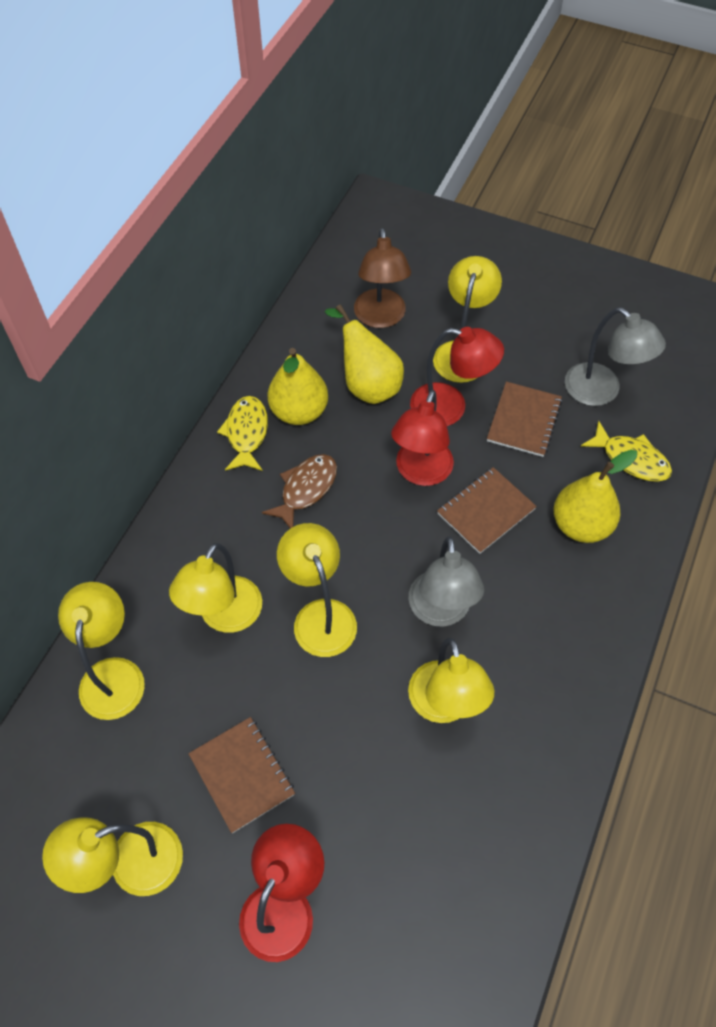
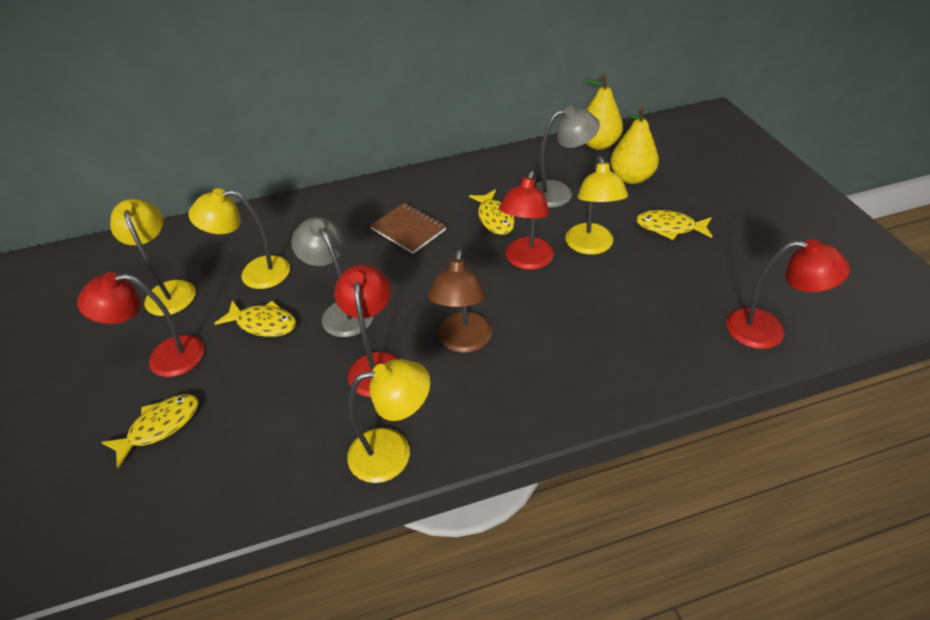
brown fish: 1 -> 0
brown notebook: 3 -> 1
red lamp: 3 -> 4
yellow fish: 2 -> 4
yellow lamp: 6 -> 4
yellow pear: 3 -> 2

